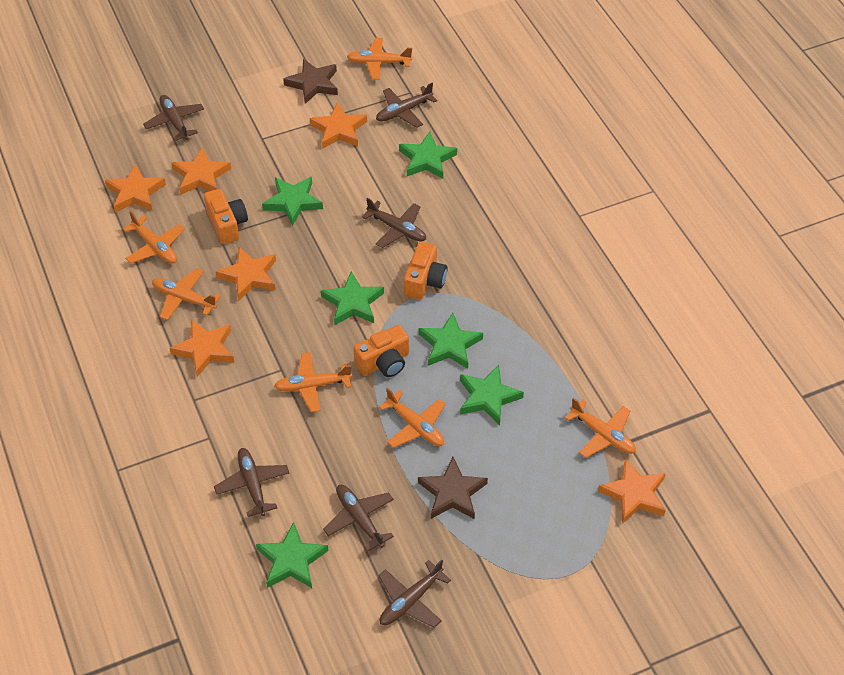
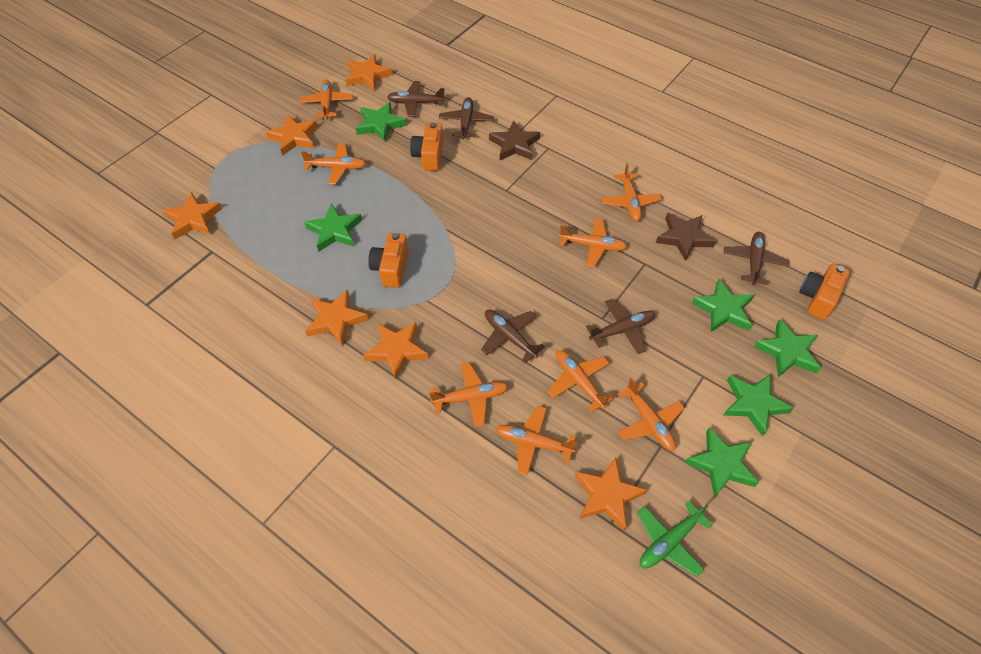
brown plane: 6 -> 5
green plane: 0 -> 1
orange plane: 6 -> 8

